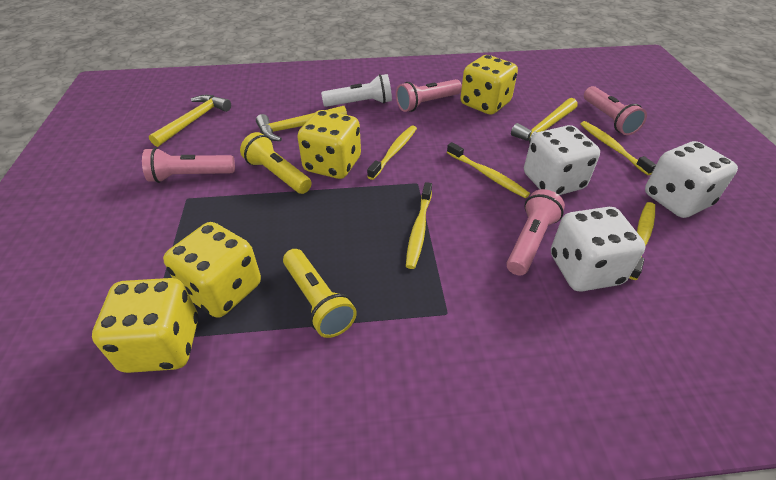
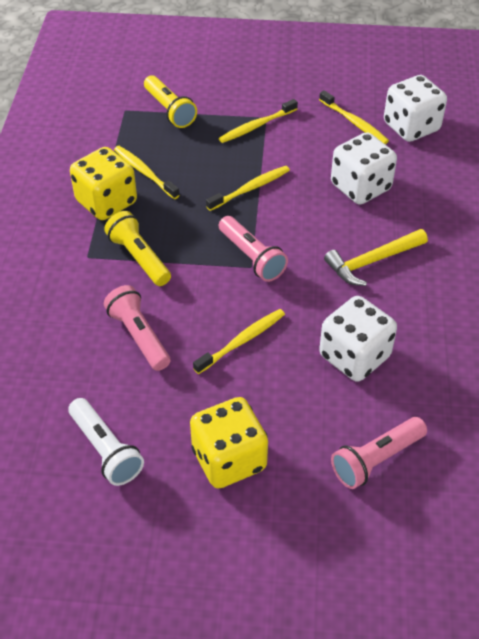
pink flashlight: 4 -> 3
yellow dice: 4 -> 2
yellow hammer: 3 -> 1

